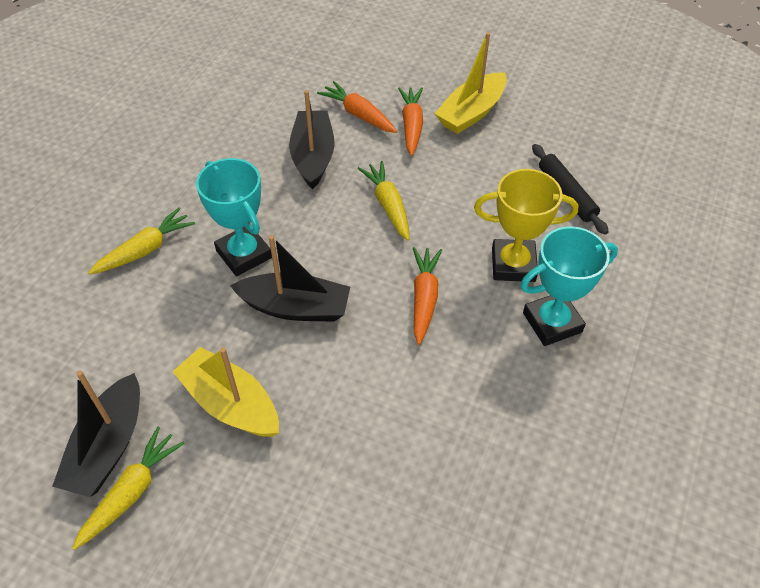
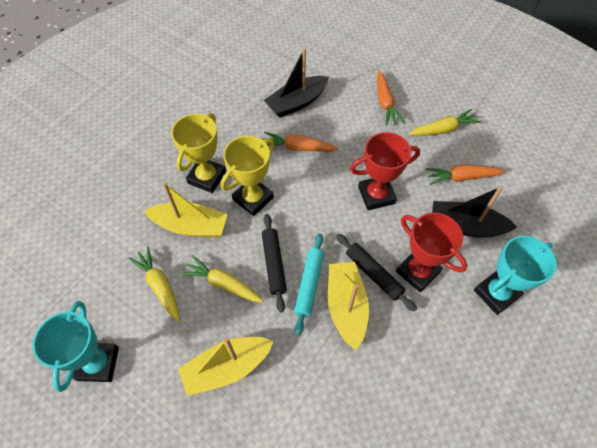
black boat: 3 -> 2
black rolling pin: 1 -> 2
red trophy: 0 -> 2
turquoise rolling pin: 0 -> 1
yellow boat: 2 -> 3
yellow trophy: 1 -> 2

